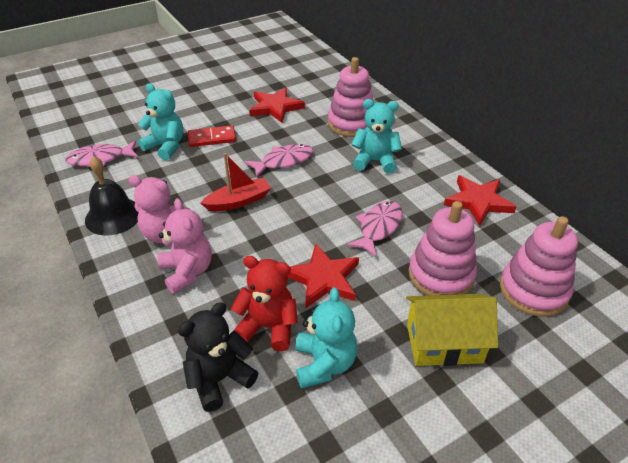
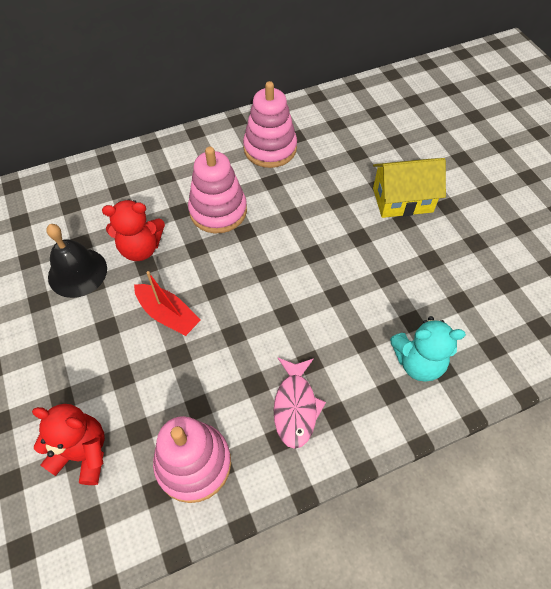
black teddy bear: 1 -> 0
pink fish: 3 -> 1
pink teddy bear: 2 -> 0
red domino: 1 -> 0
red star: 3 -> 0
red teddy bear: 1 -> 2
turquoise teddy bear: 3 -> 1

